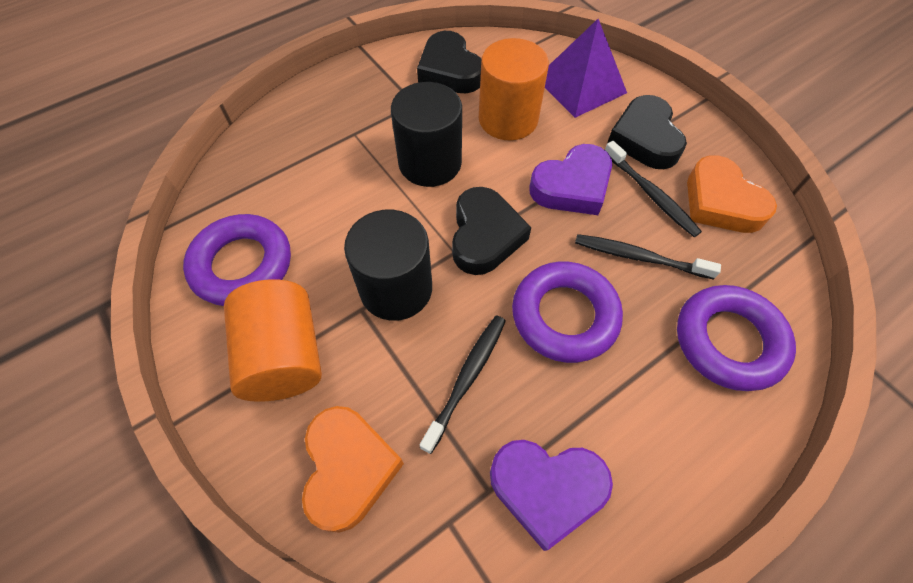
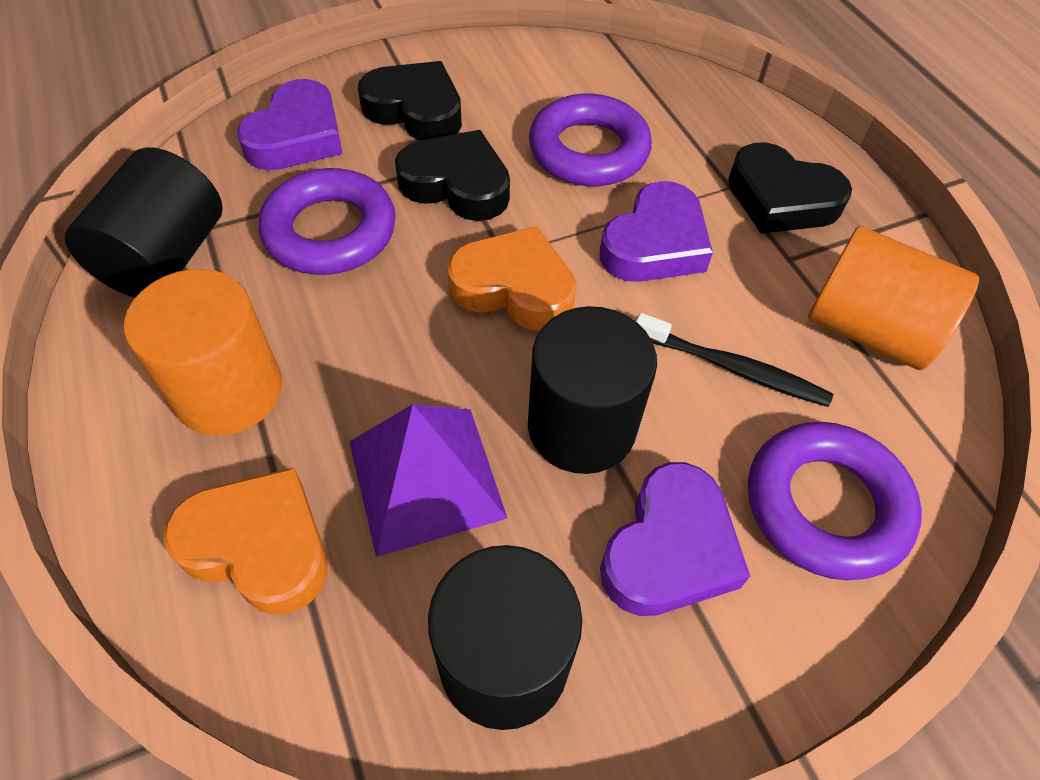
black cylinder: 2 -> 3
black toothbrush: 3 -> 1
purple heart: 2 -> 3

